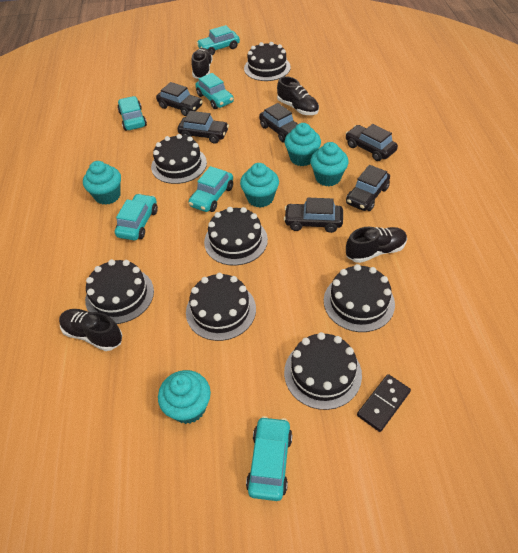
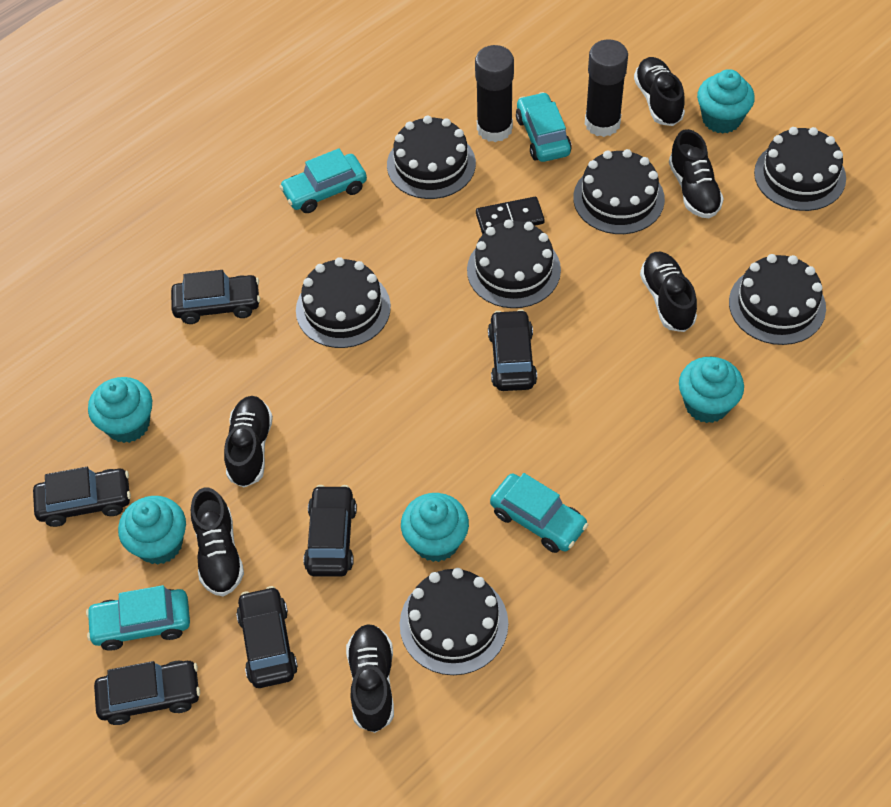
black glue stick: 0 -> 2
black shoe: 4 -> 6
turquoise car: 6 -> 4

